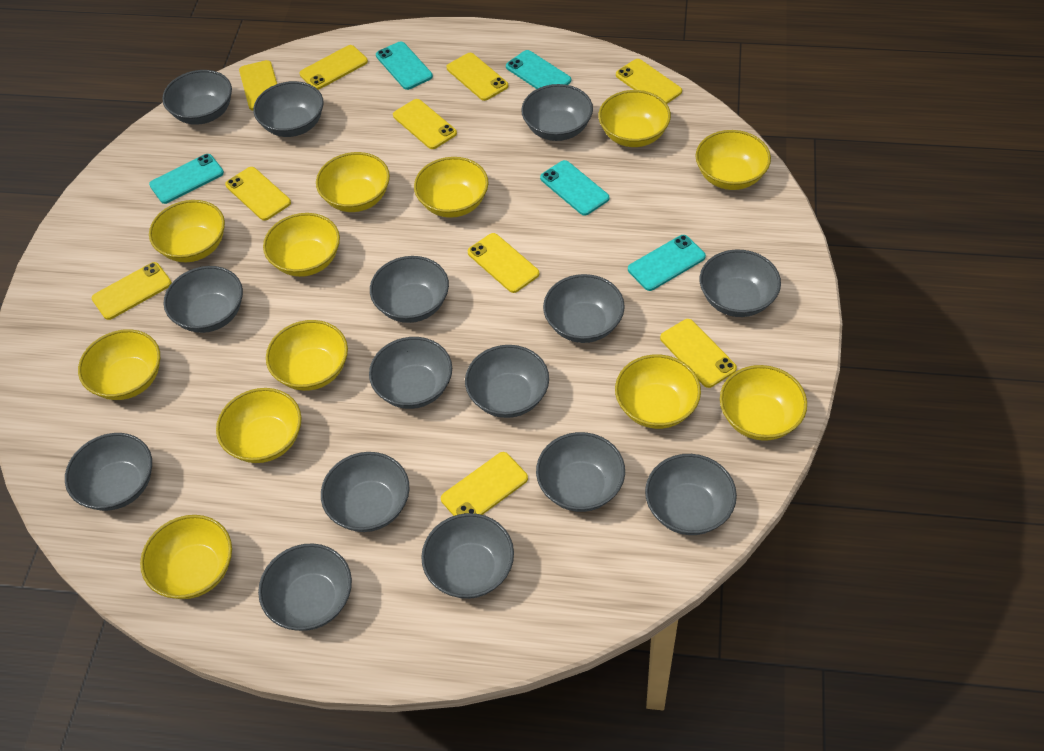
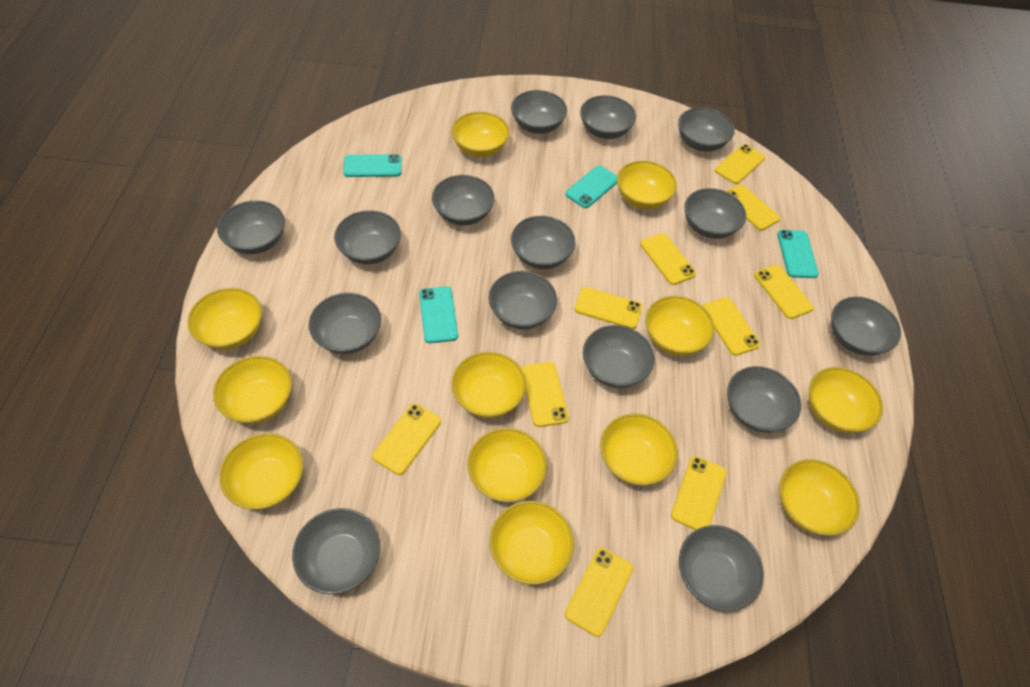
turquoise phone: 5 -> 4

